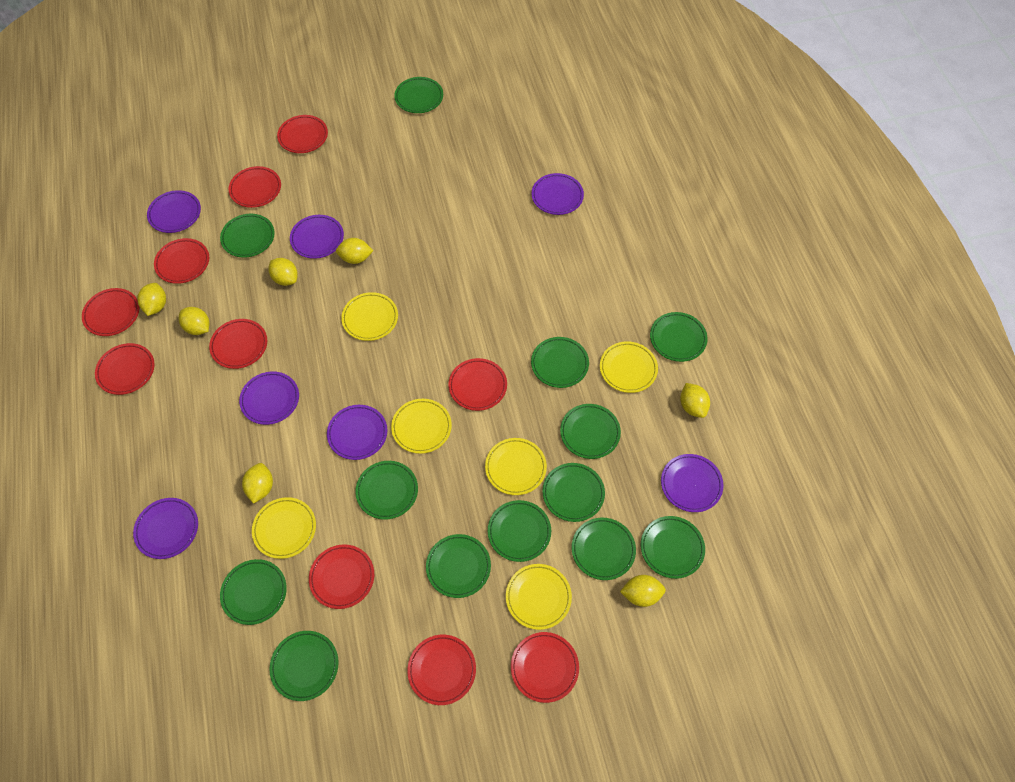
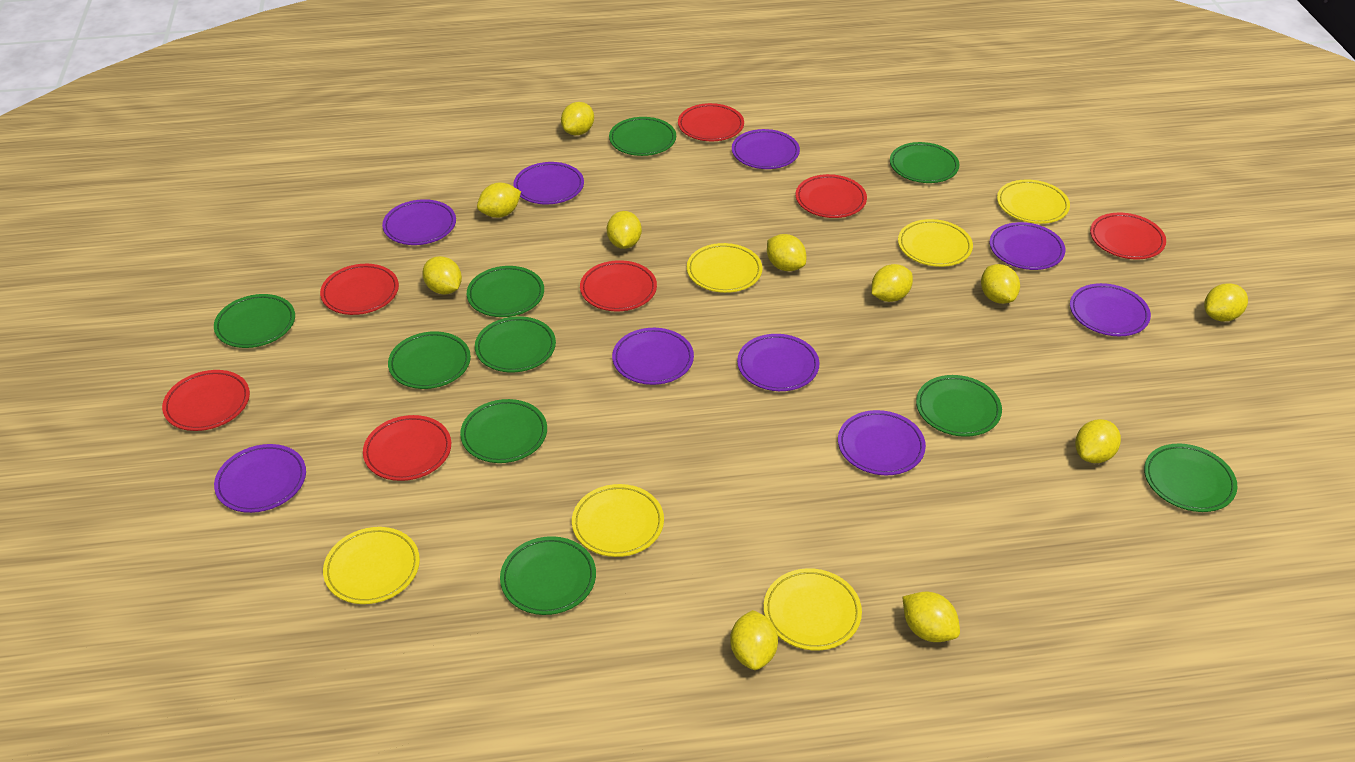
green plate: 13 -> 10
purple plate: 7 -> 9
red plate: 10 -> 7
yellow lemon: 7 -> 11

